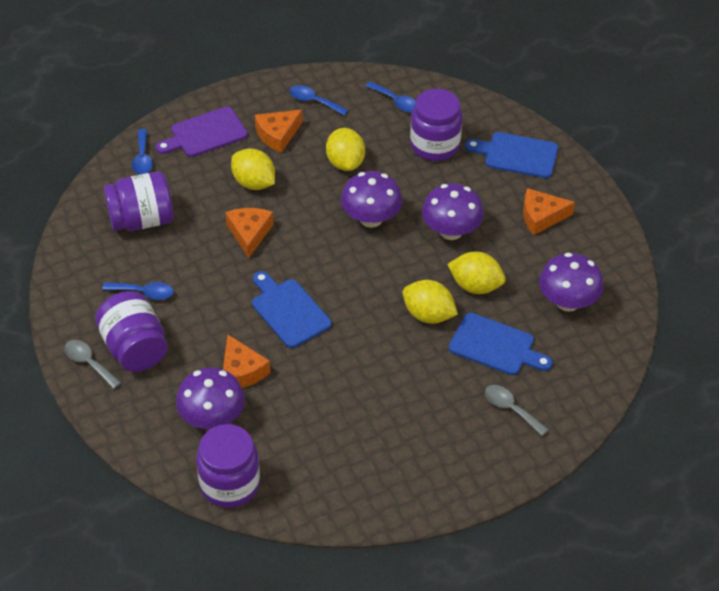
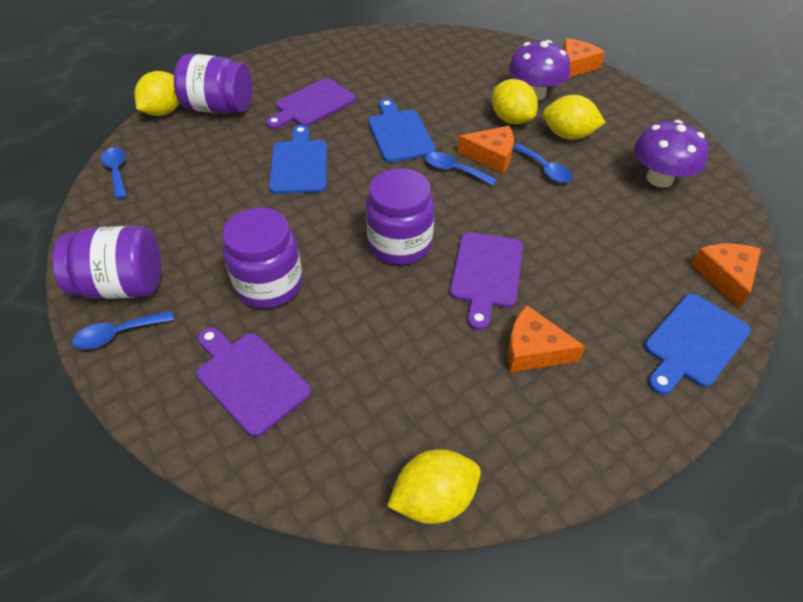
grey spoon: 2 -> 0
purple cutting board: 1 -> 3
purple mushroom: 4 -> 2

